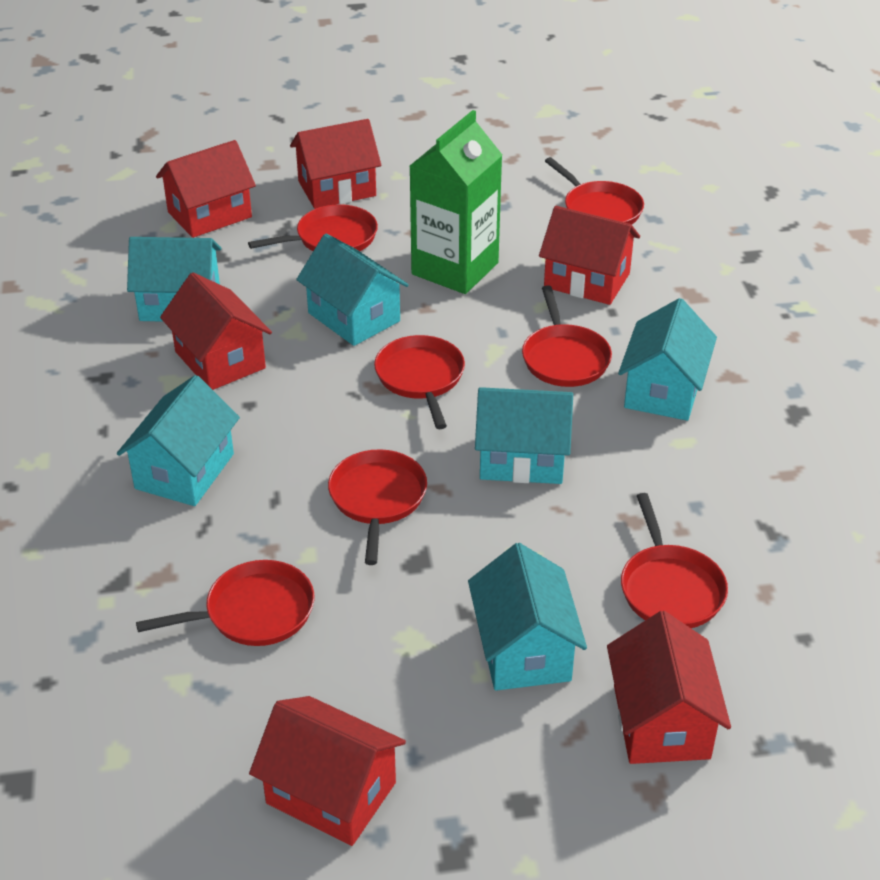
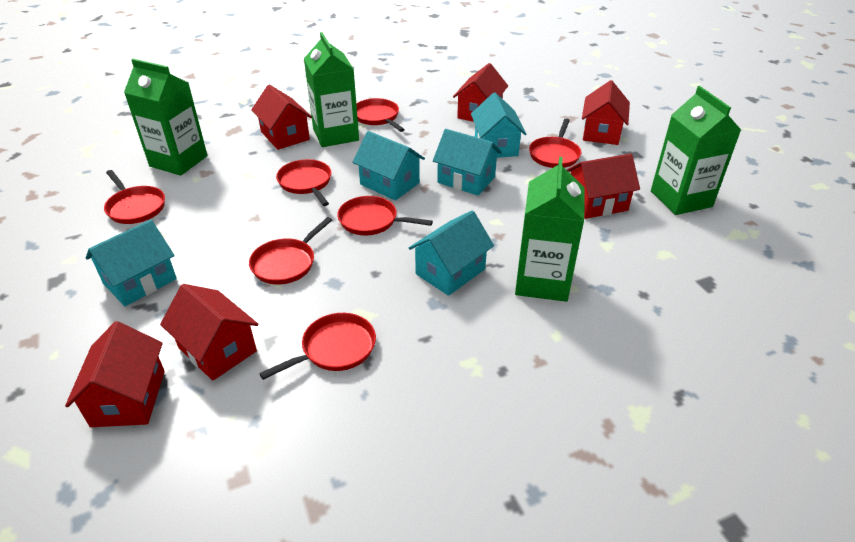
green carton: 1 -> 4
turquoise house: 6 -> 5

